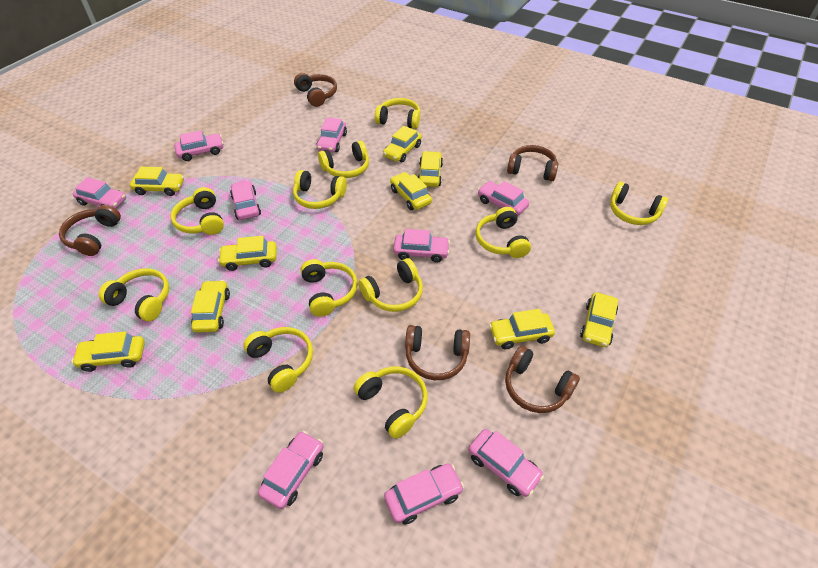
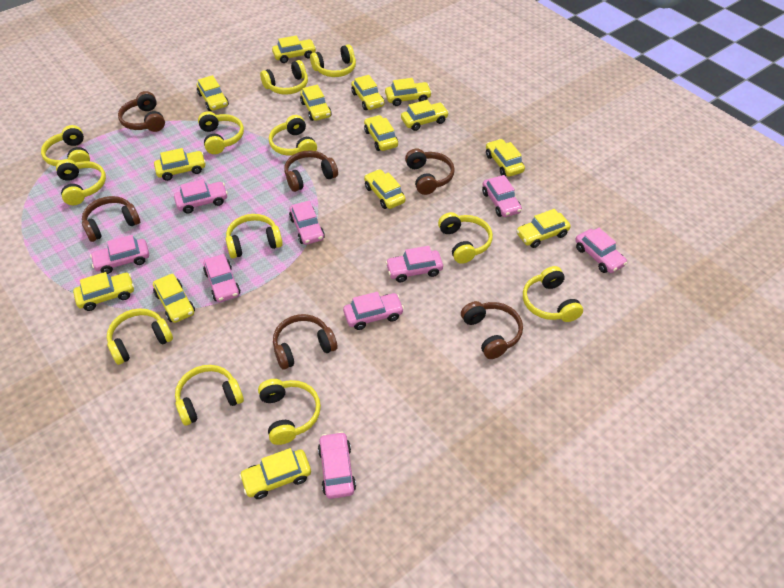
brown headphones: 5 -> 6
yellow car: 9 -> 14
yellow headphones: 11 -> 12

